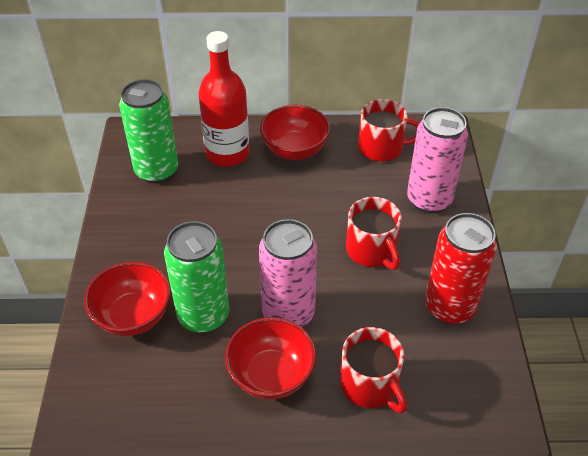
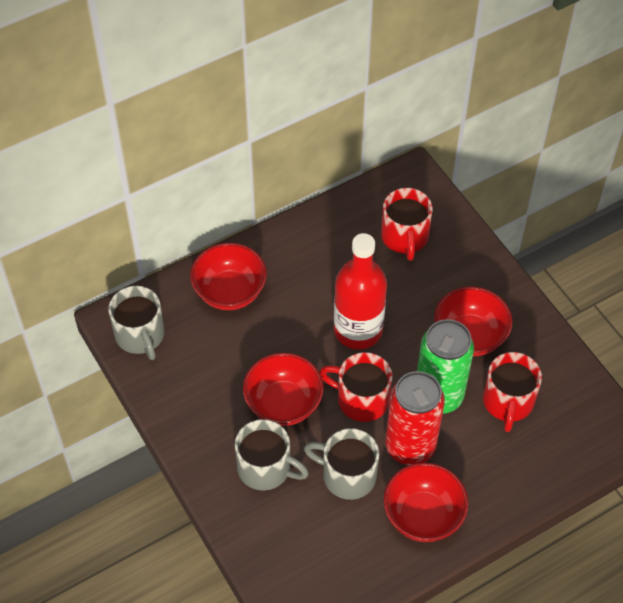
green can: 2 -> 1
grey mug: 0 -> 3
pink can: 2 -> 0
red bowl: 3 -> 4

